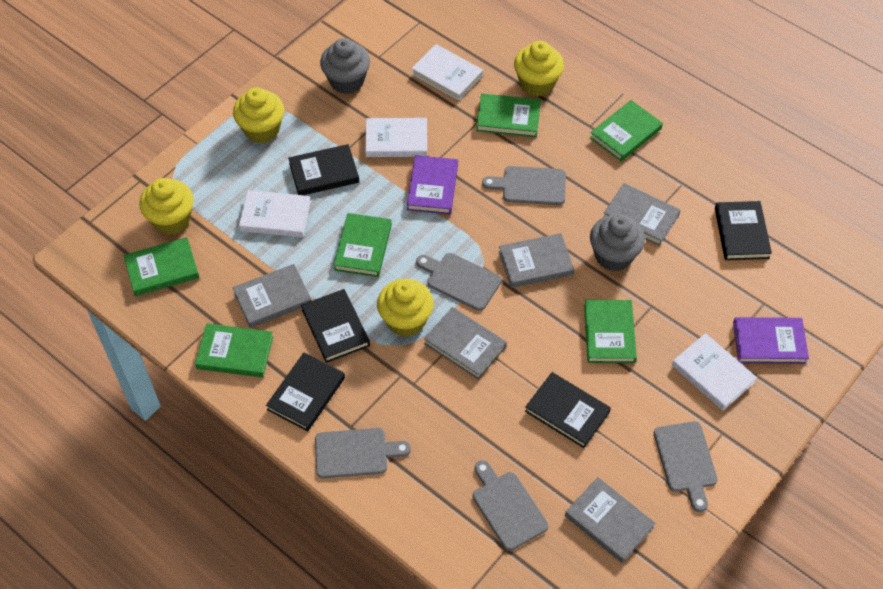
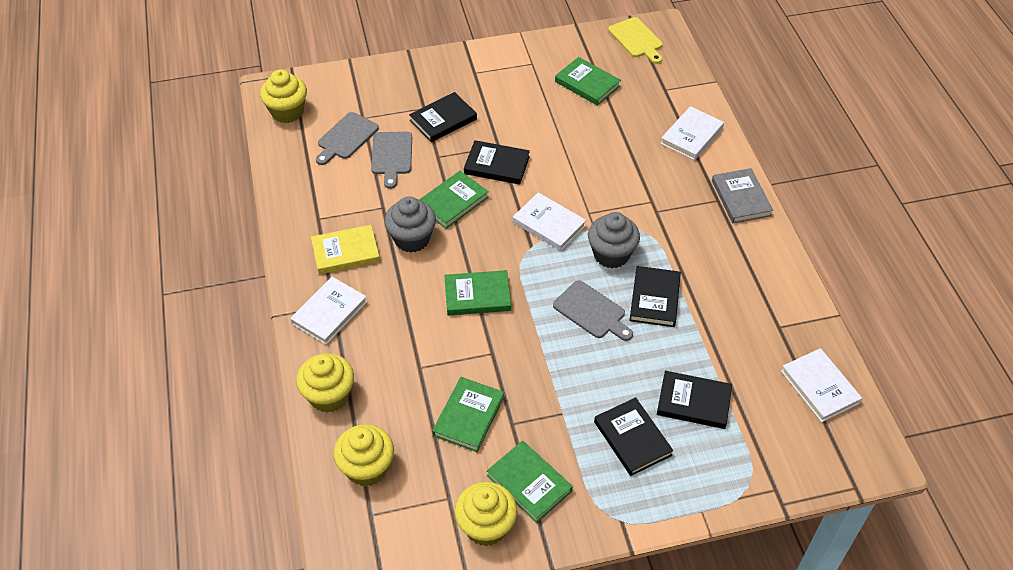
green book: 6 -> 5
grey book: 5 -> 1
grey cutting board: 5 -> 3
purple book: 2 -> 0
yellow book: 0 -> 1
yellow cutting board: 0 -> 1

